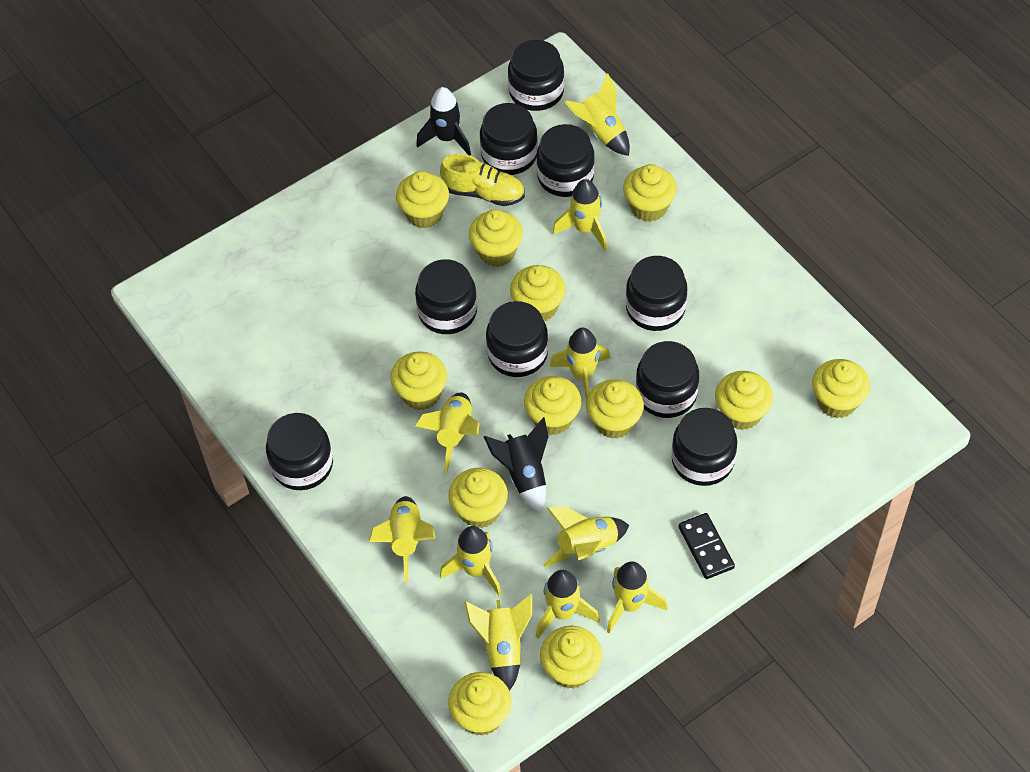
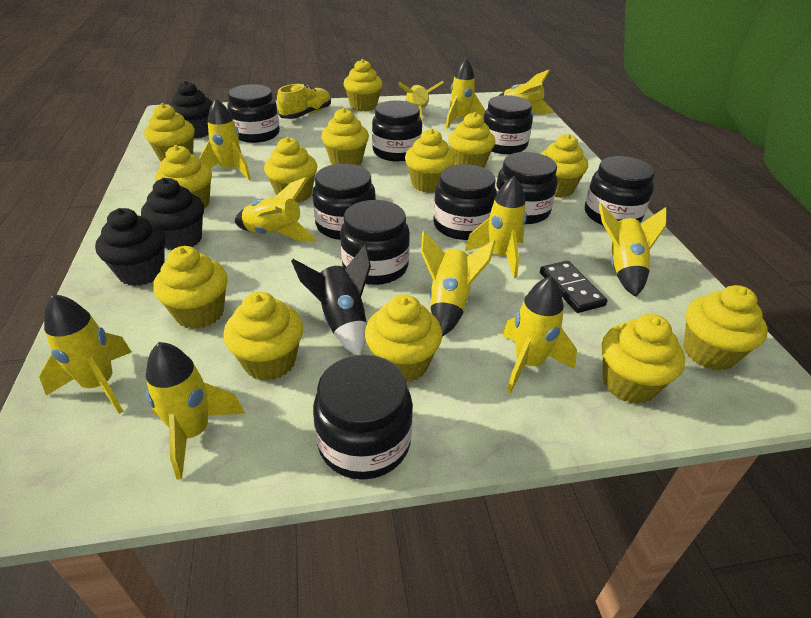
black cupcake: 0 -> 3
black rocket: 2 -> 1
yellow cupcake: 12 -> 13
yellow rocket: 10 -> 11

